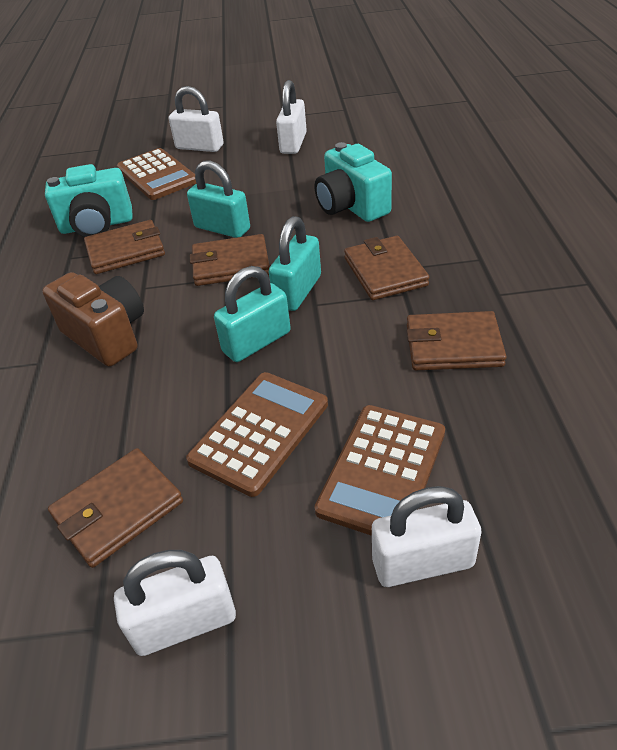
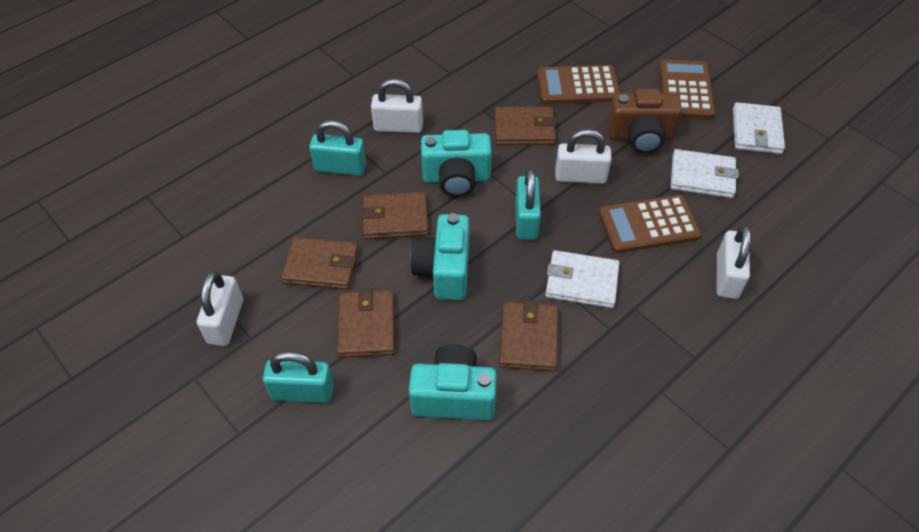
turquoise camera: 2 -> 3
white wallet: 0 -> 3

